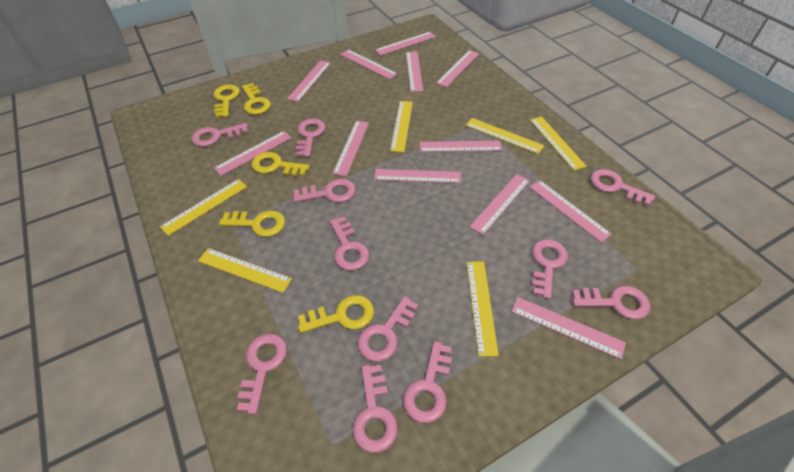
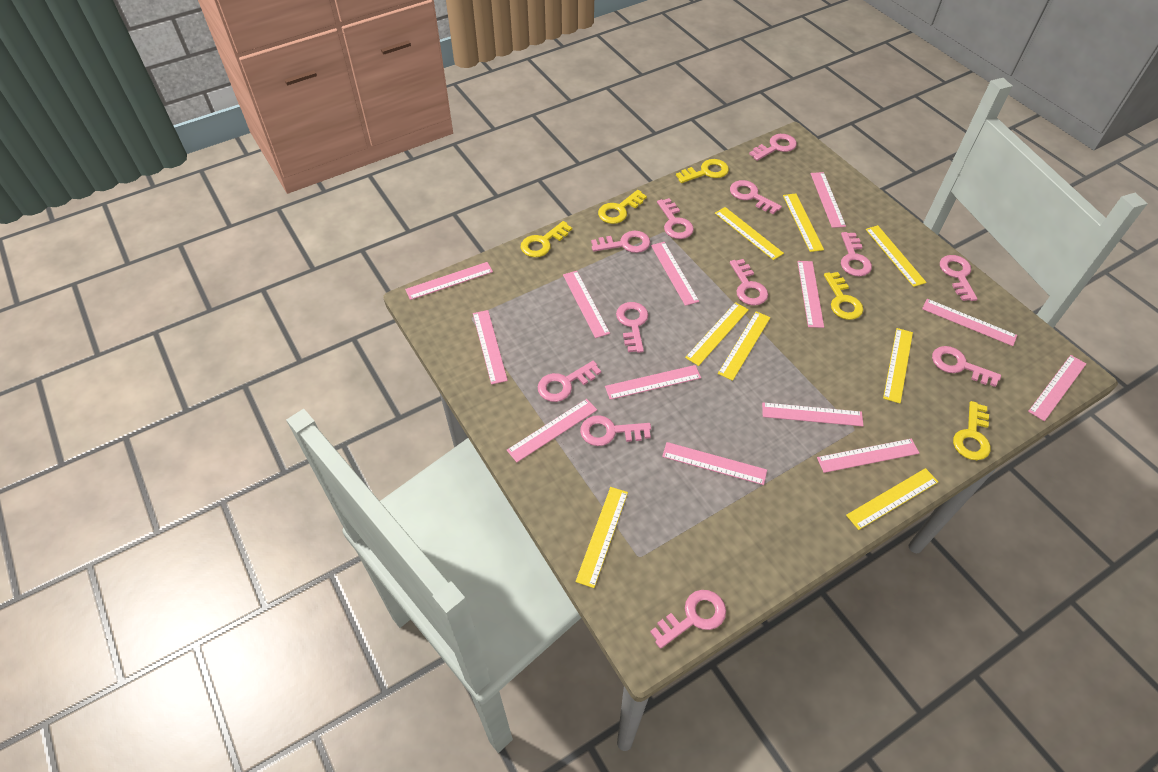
pink key: 11 -> 12
pink ruler: 12 -> 13
yellow ruler: 6 -> 8

